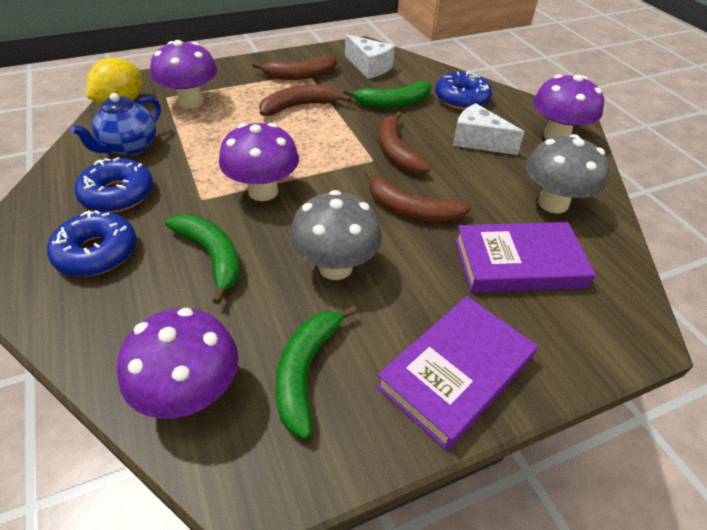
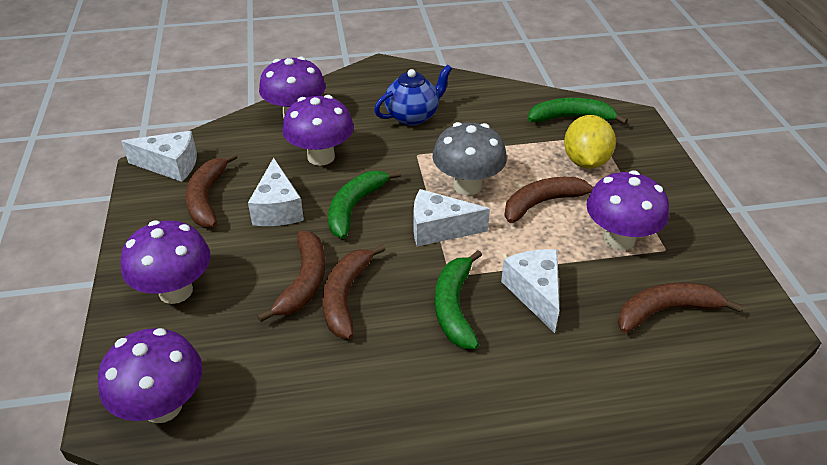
blue donut: 3 -> 0
brown banana: 4 -> 5
grey mushroom: 2 -> 1
purple book: 2 -> 0
purple mushroom: 4 -> 5
white cheese: 2 -> 4

